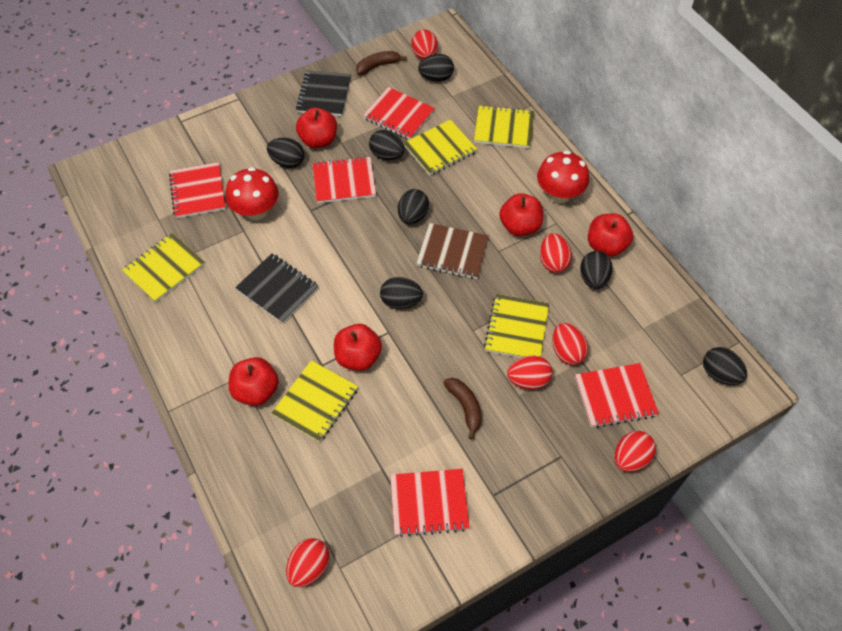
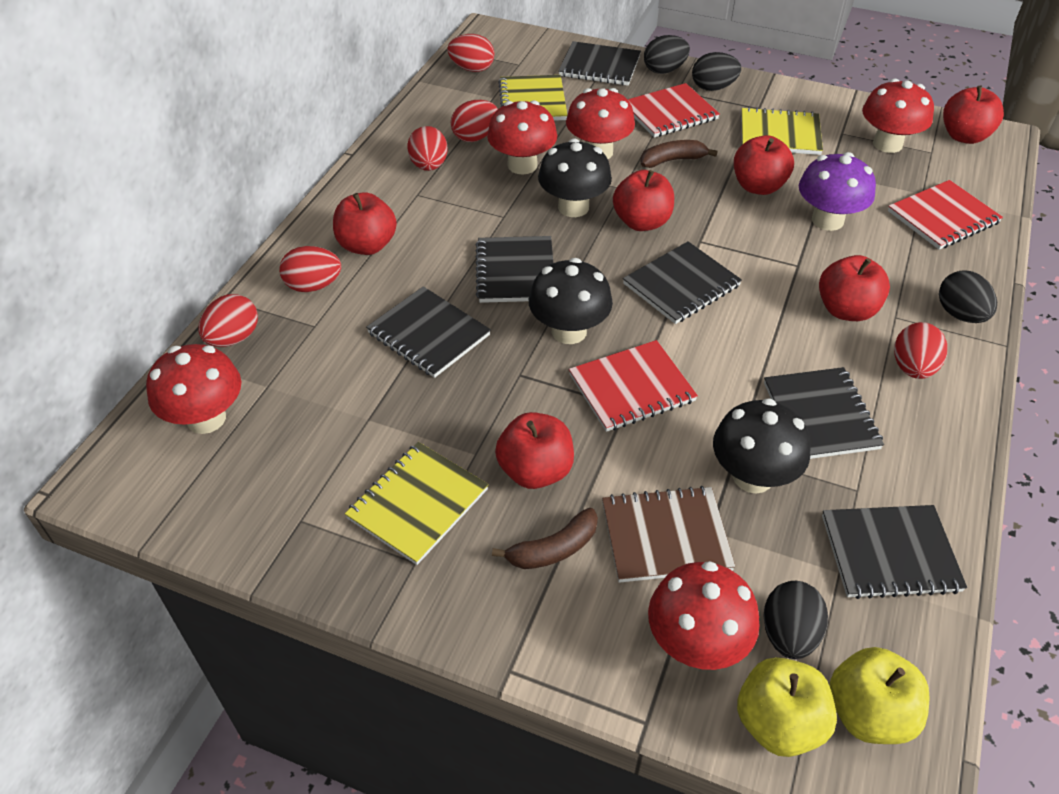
black egg: 7 -> 4
black mushroom: 0 -> 3
black notebook: 2 -> 6
purple mushroom: 0 -> 1
red apple: 5 -> 6
red mushroom: 2 -> 5
red notebook: 5 -> 3
yellow apple: 0 -> 2
yellow notebook: 5 -> 3

